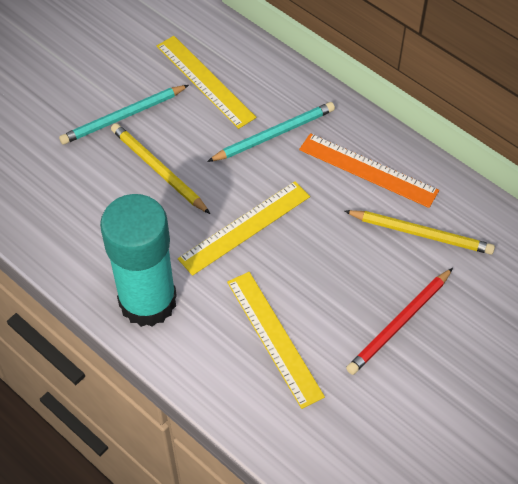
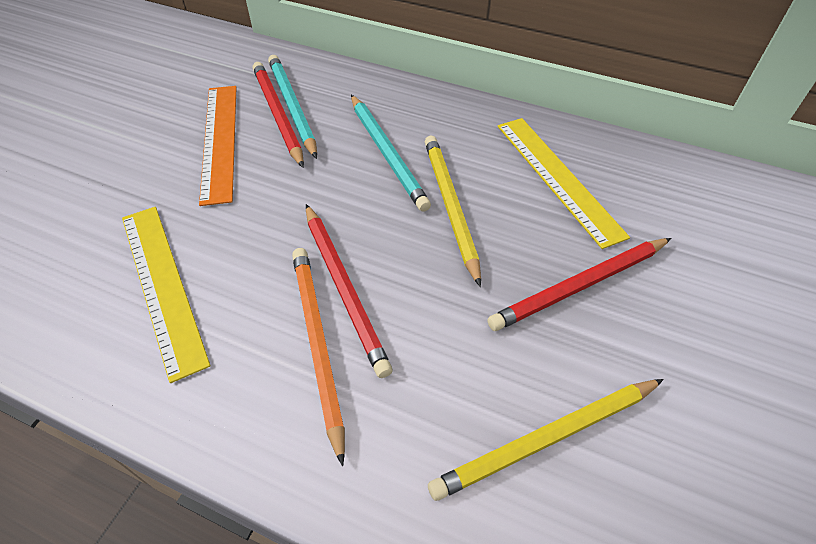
orange pencil: 0 -> 1
red pencil: 1 -> 3
turquoise glue stick: 1 -> 0
yellow ruler: 3 -> 2

